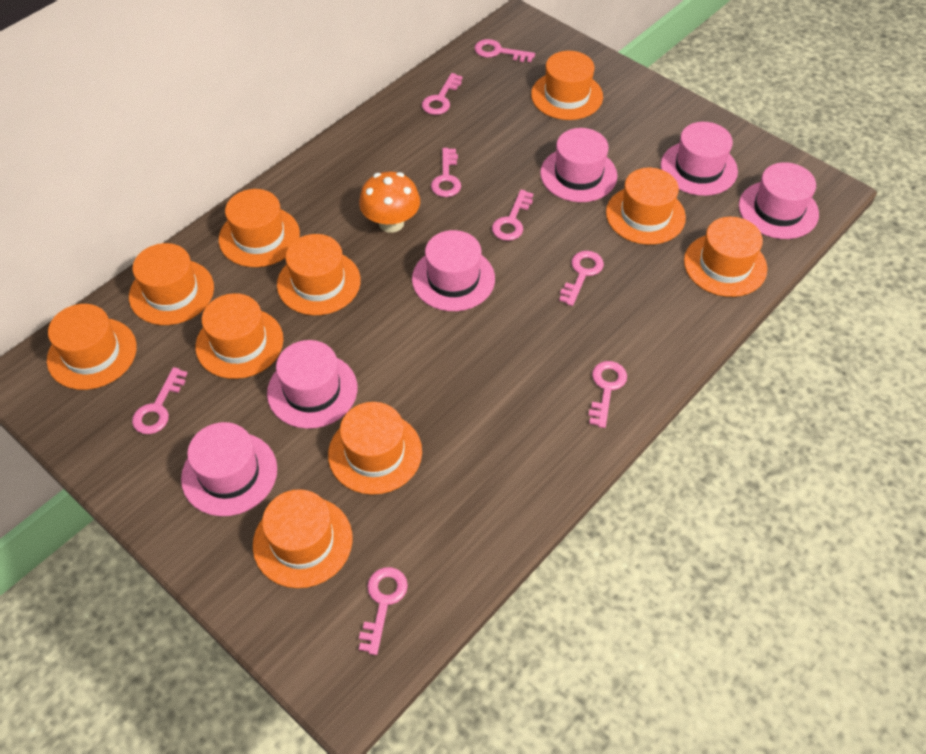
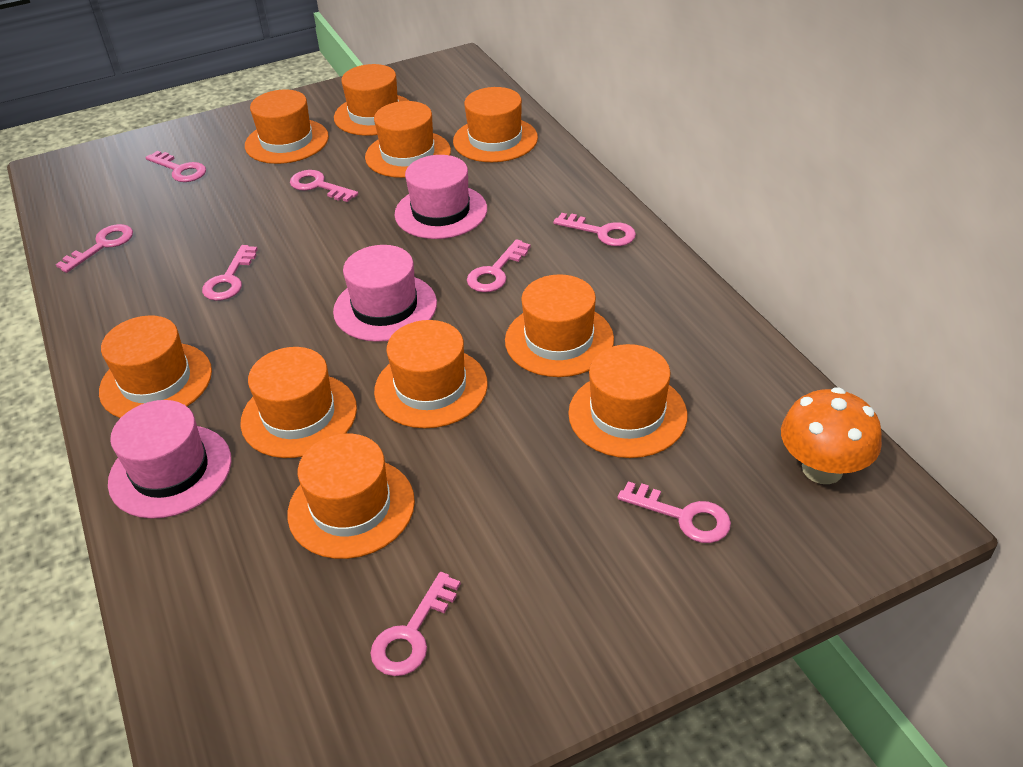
pink hat: 6 -> 3

